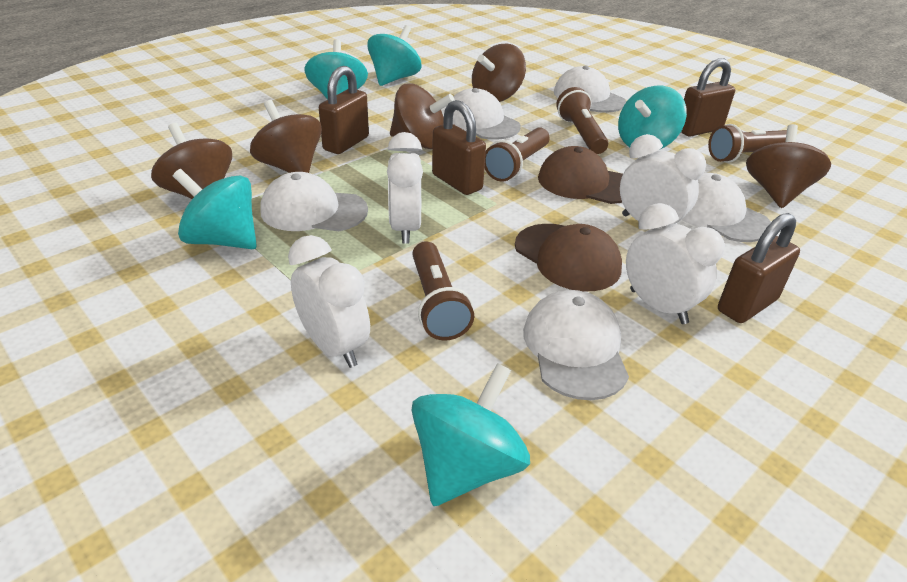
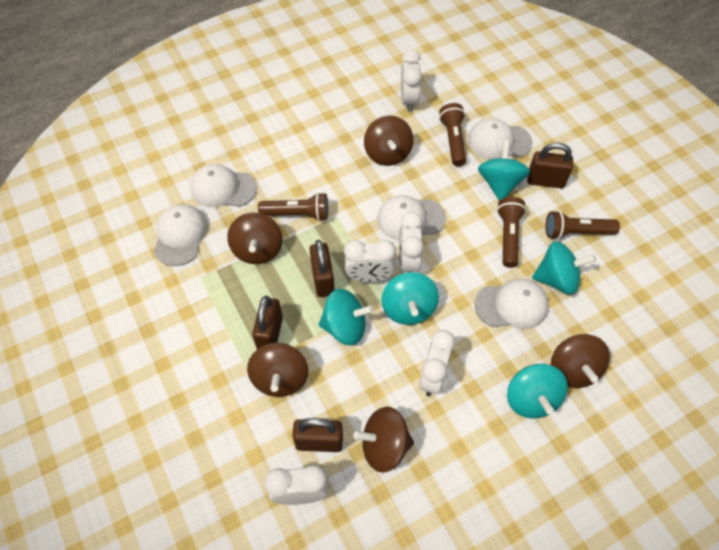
brown cap: 2 -> 0
white clock: 4 -> 5

